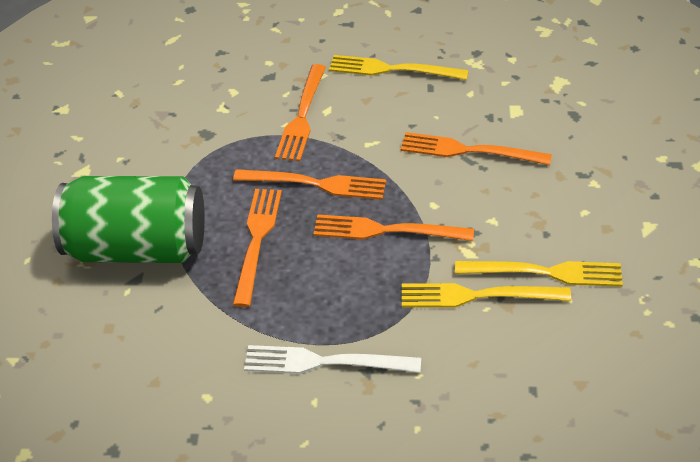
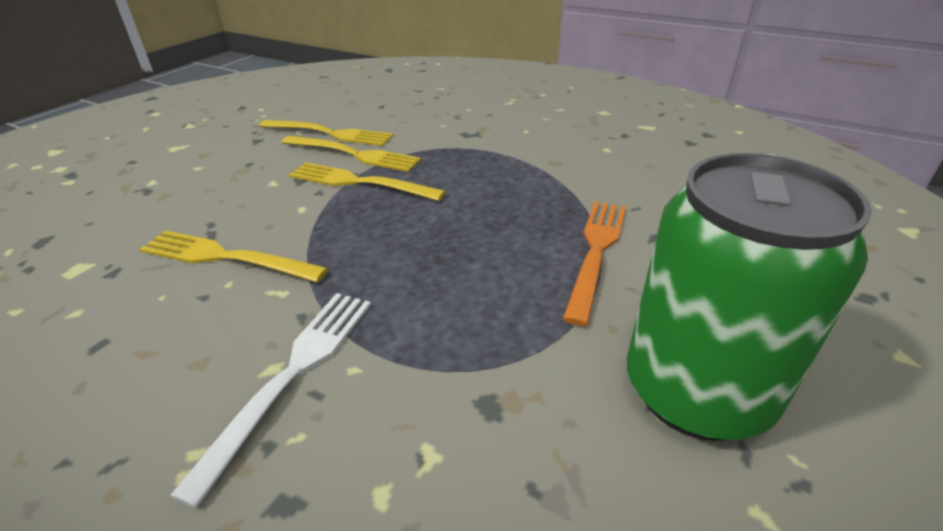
orange fork: 5 -> 1
yellow fork: 3 -> 4

